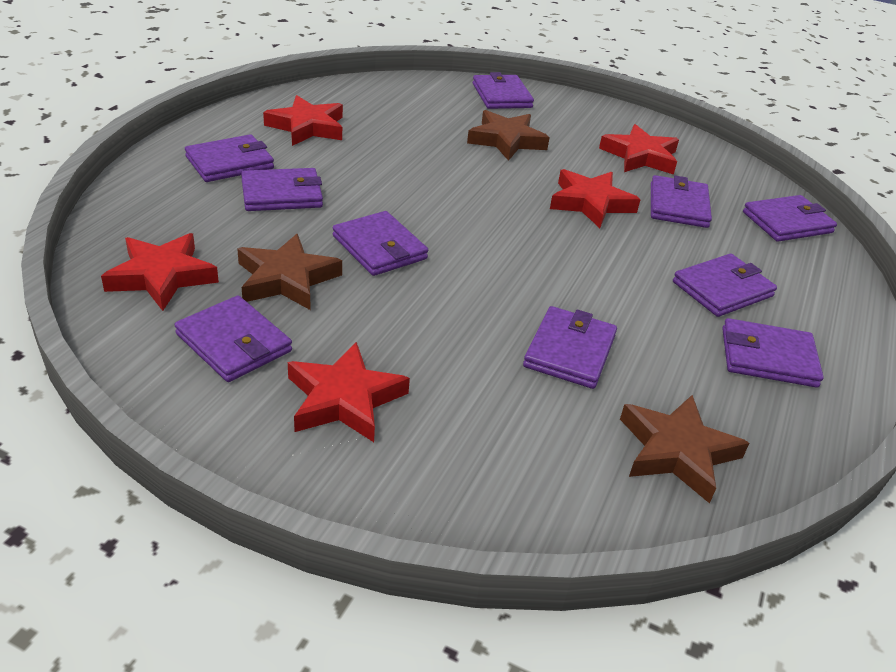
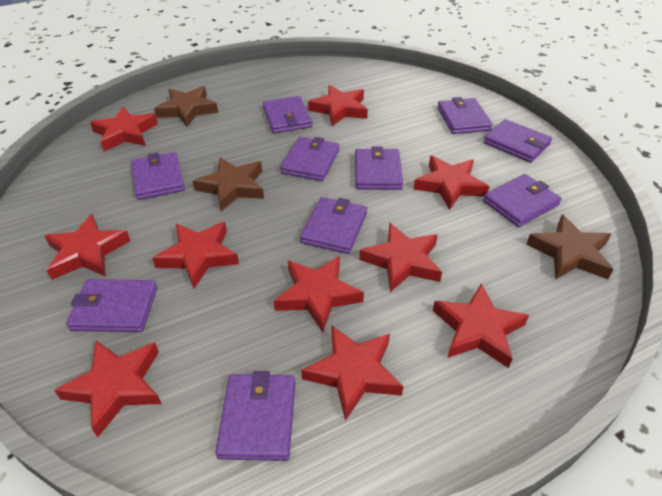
red star: 5 -> 10

